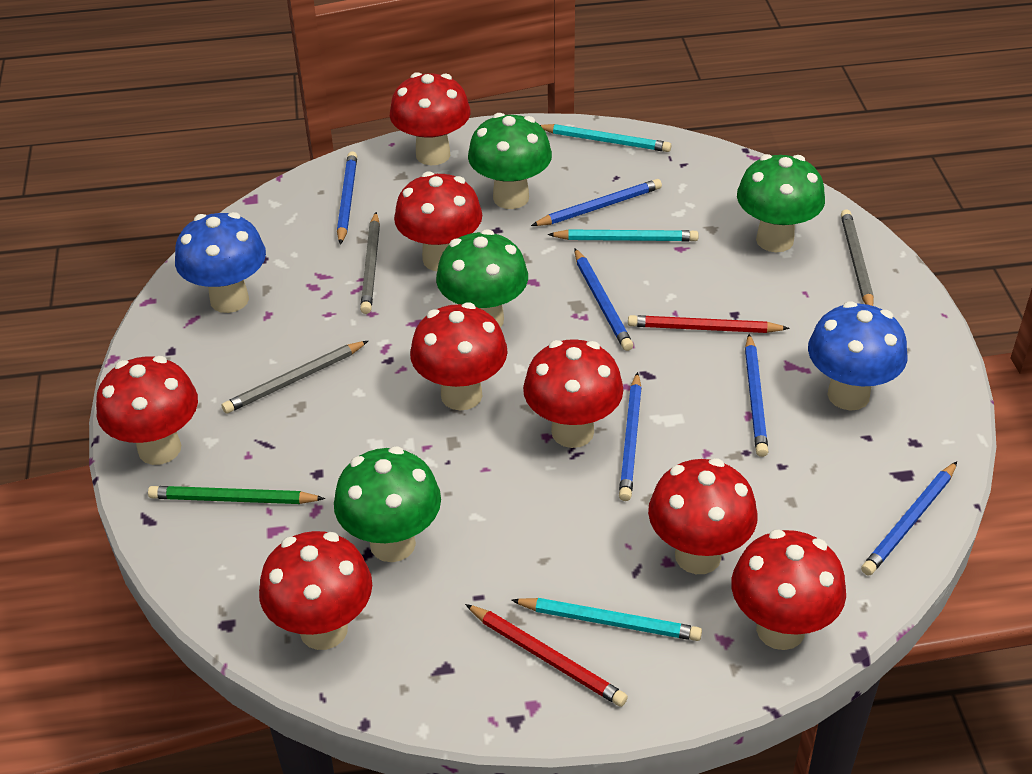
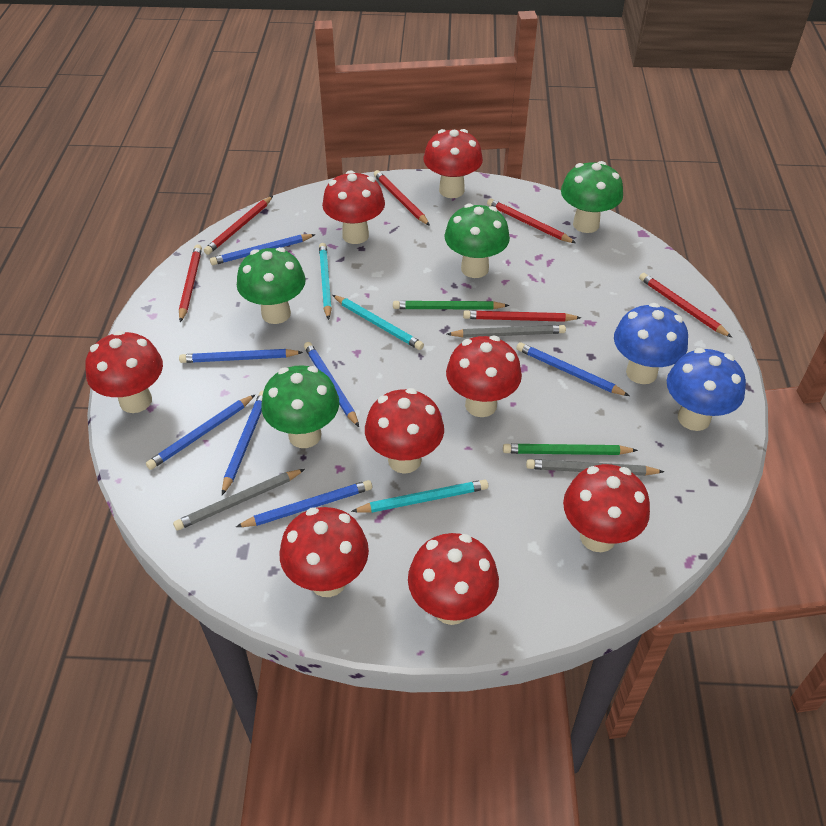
blue pencil: 6 -> 7
green pencil: 1 -> 2
red pencil: 2 -> 6

